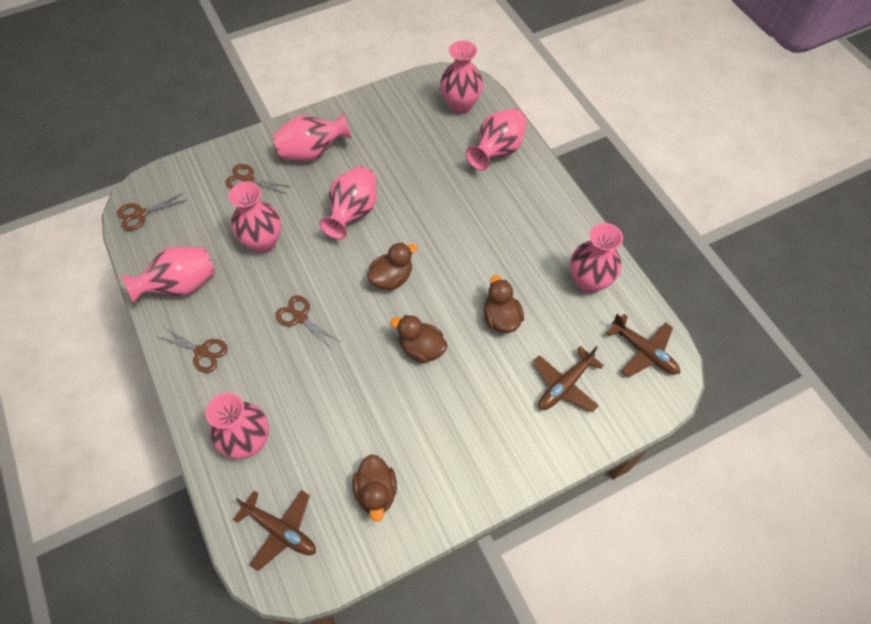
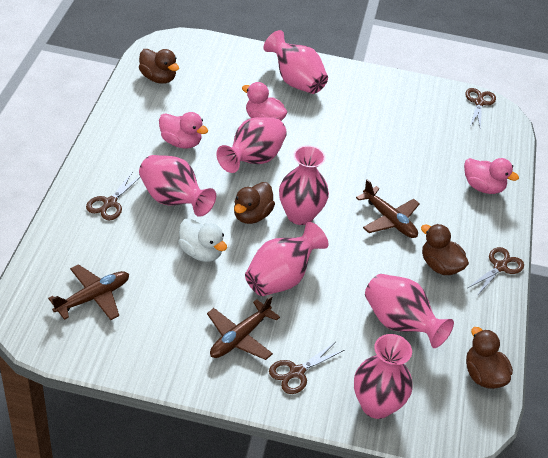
pink duck: 0 -> 3
pink vase: 8 -> 7
white duck: 0 -> 1

